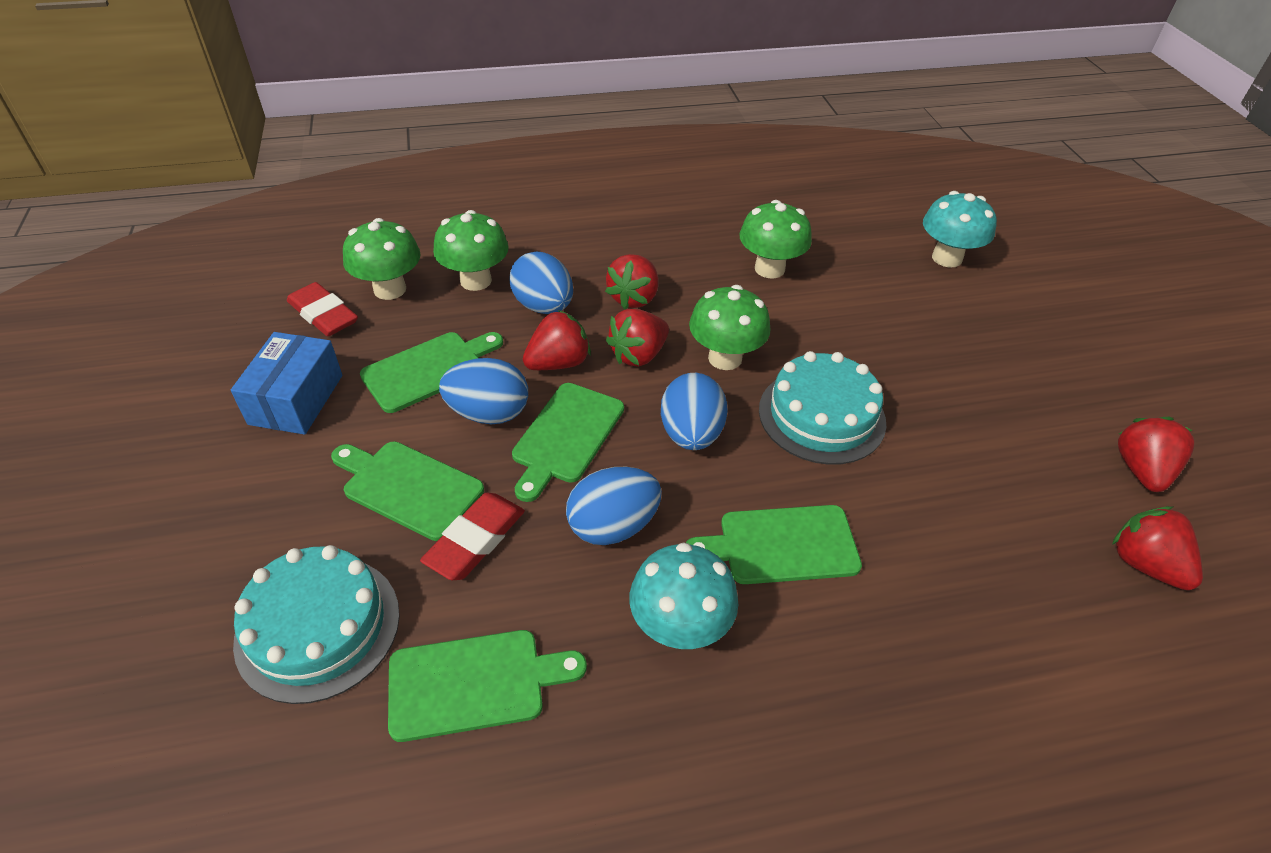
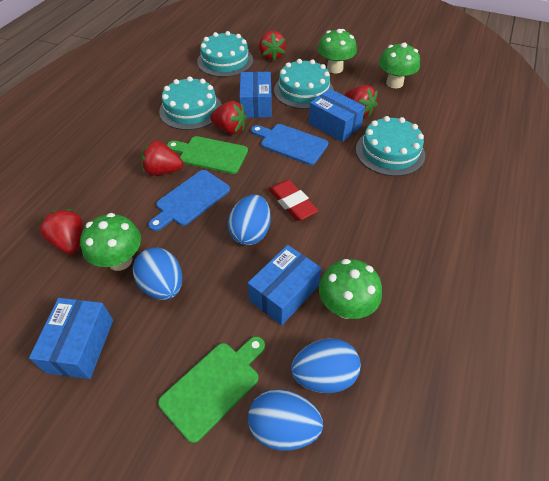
blue box: 1 -> 4
blue cutting board: 0 -> 2
green cutting board: 5 -> 2
red eraser: 2 -> 1
turquoise cake: 2 -> 4
turquoise mushroom: 2 -> 0

